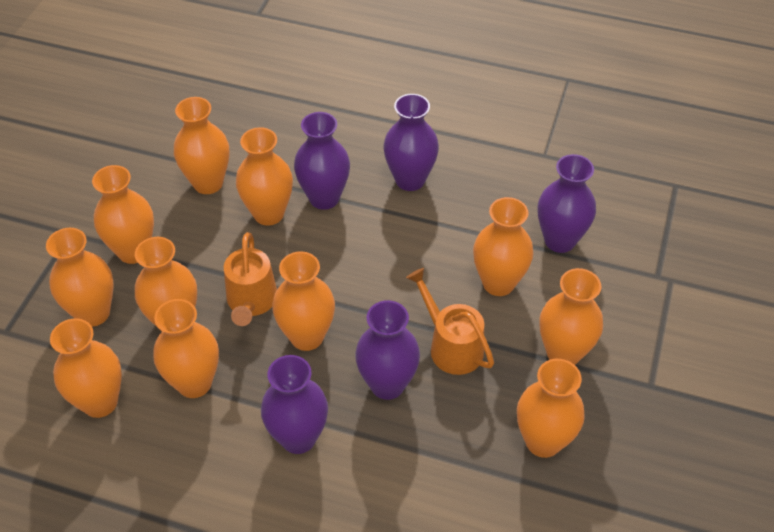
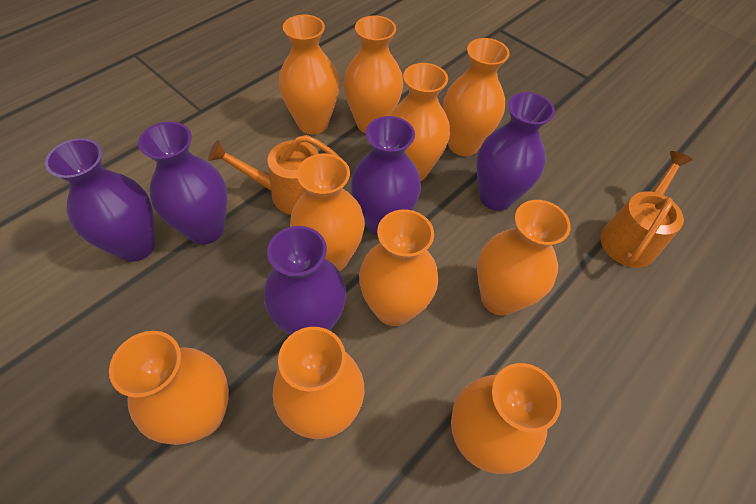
orange vase: 11 -> 10

